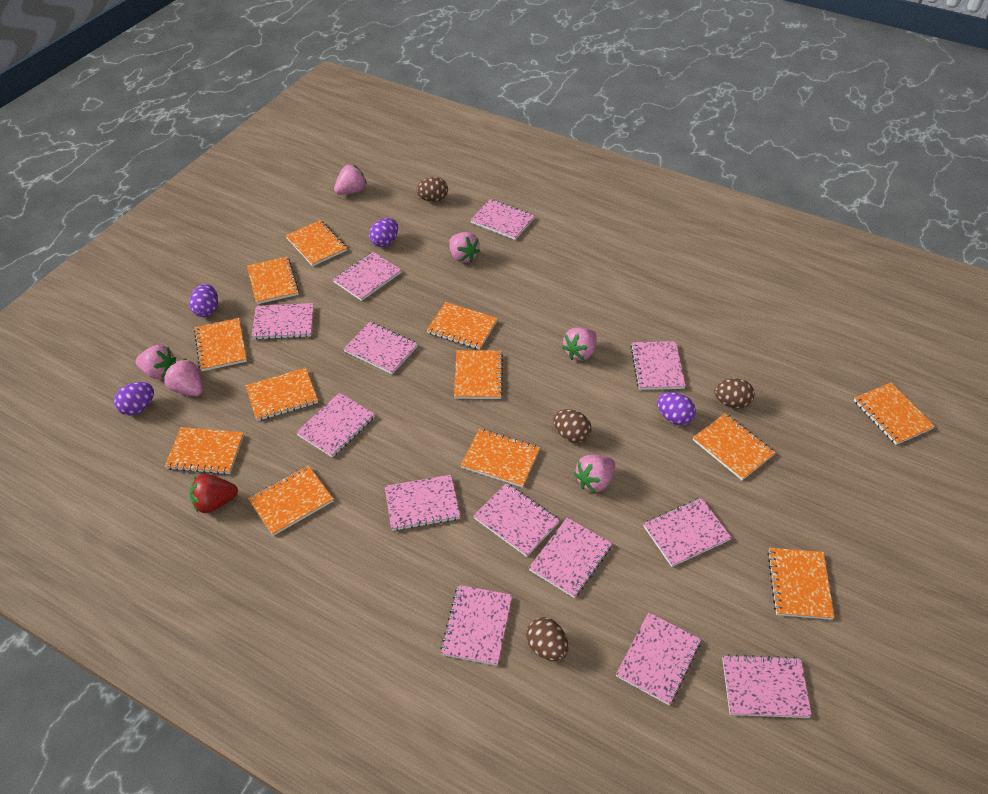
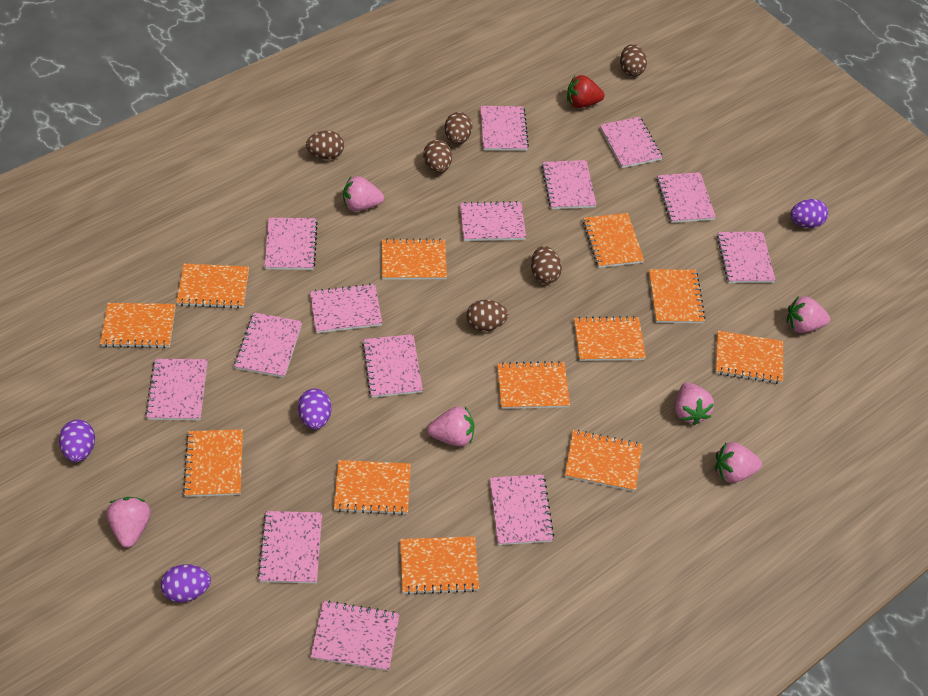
brown egg: 4 -> 6
pink notebook: 13 -> 14

